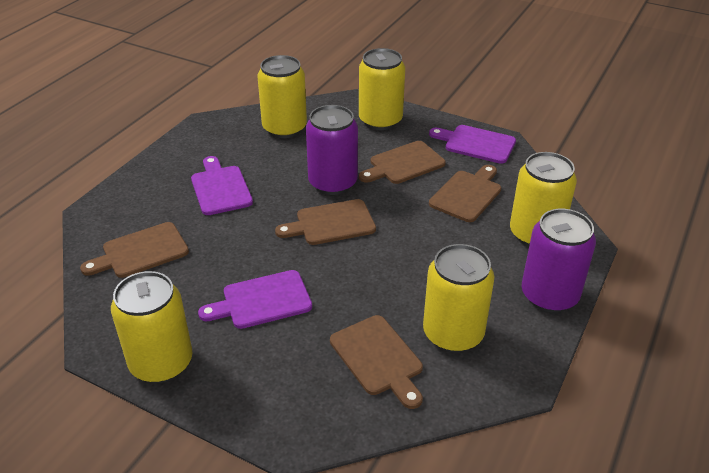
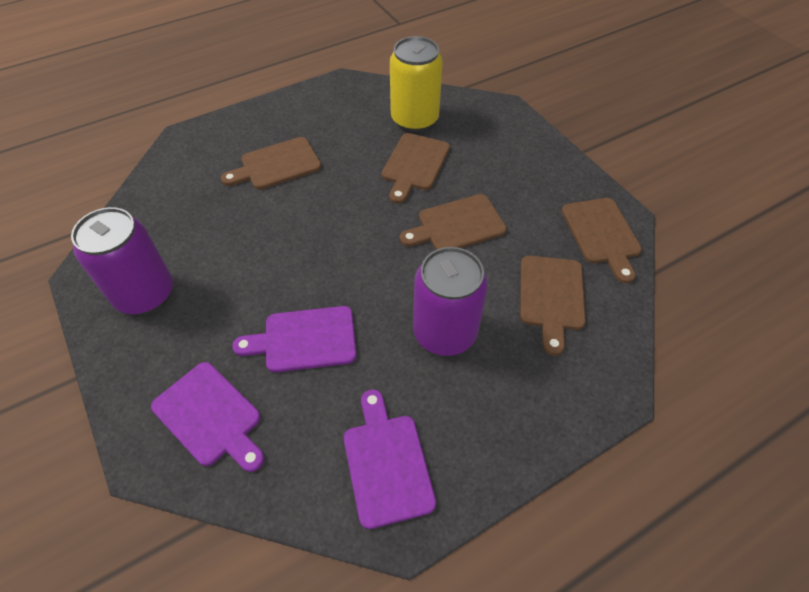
yellow can: 5 -> 1

